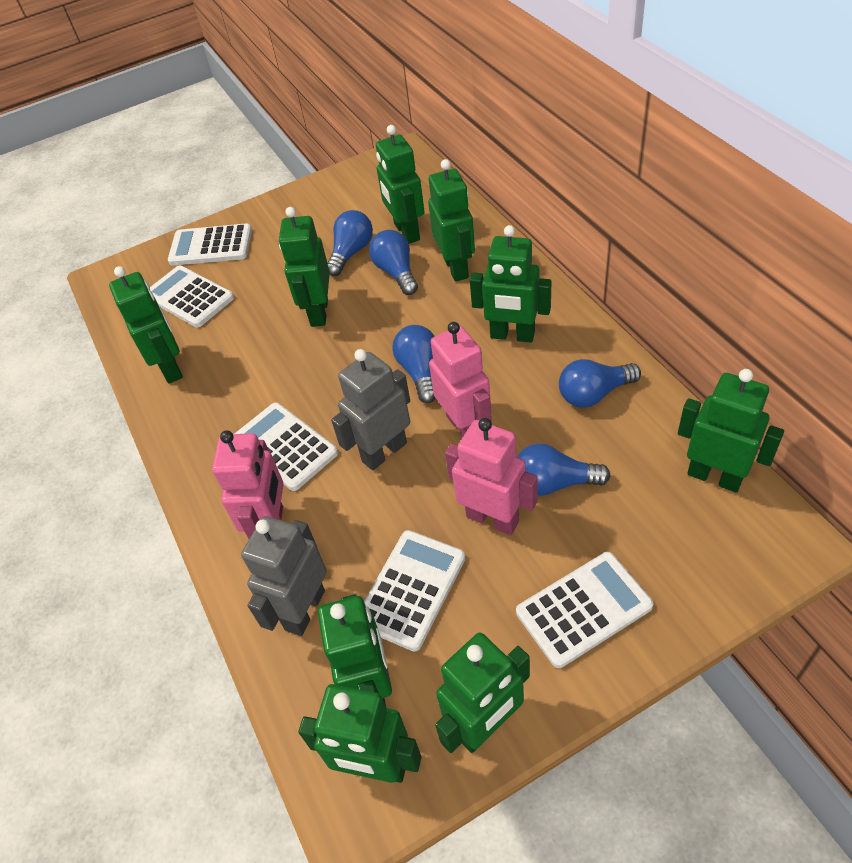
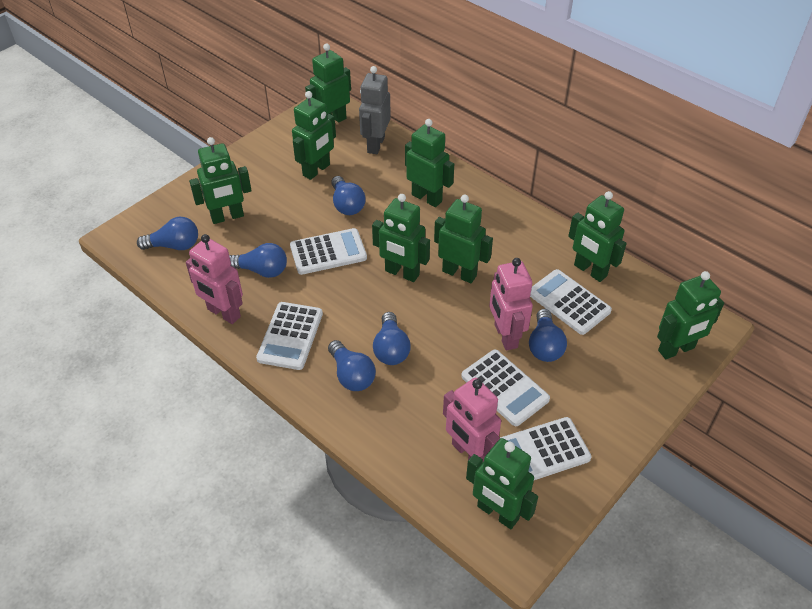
blue light bulb: 5 -> 6
grey robot: 2 -> 1

